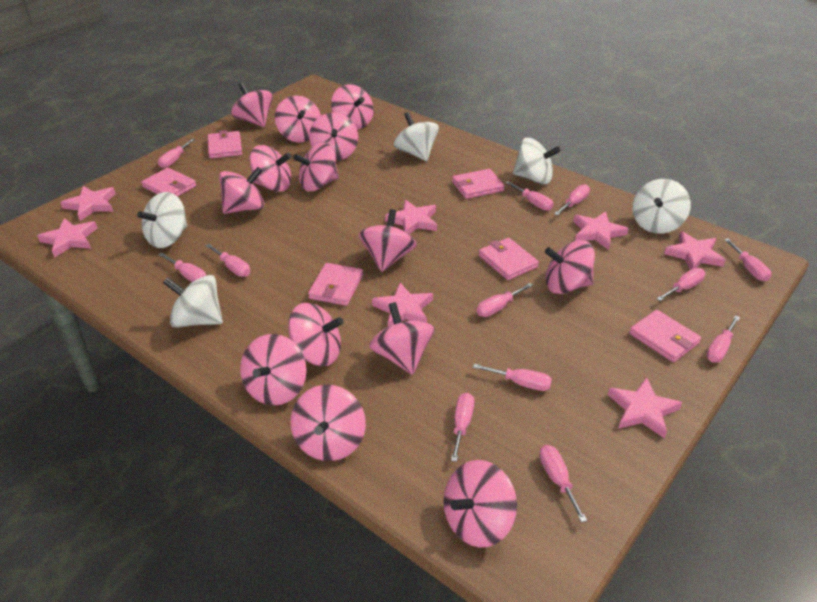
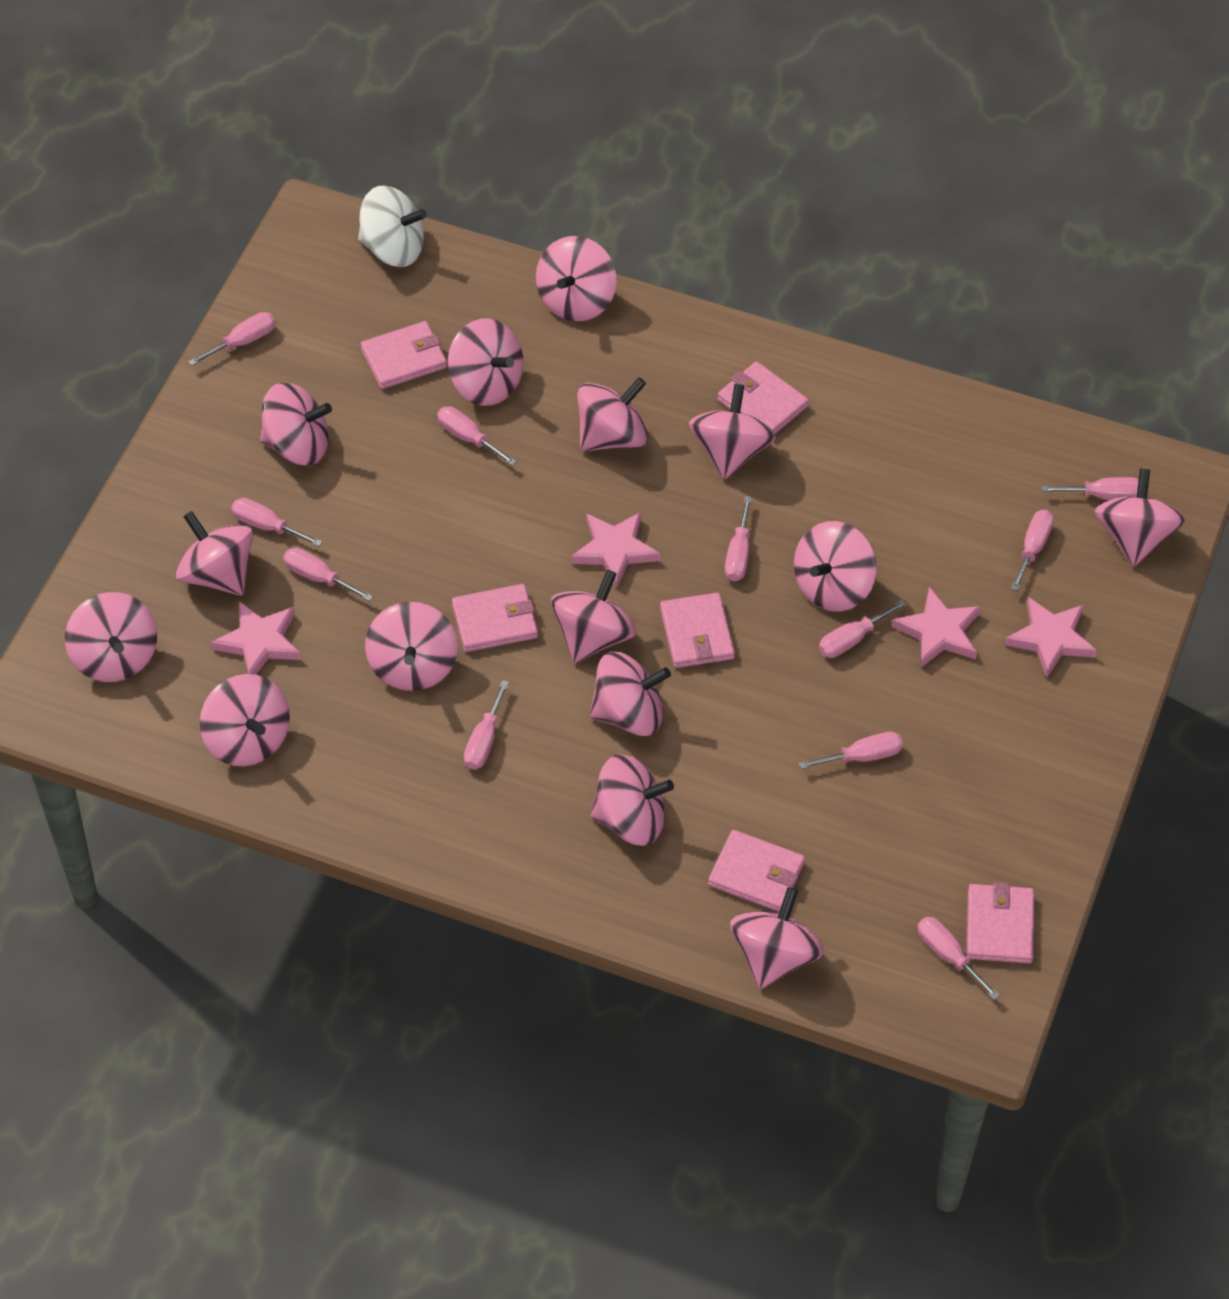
pink screwdriver: 12 -> 11
pink spinning top: 14 -> 15
pink star: 7 -> 4
white spinning top: 5 -> 1

